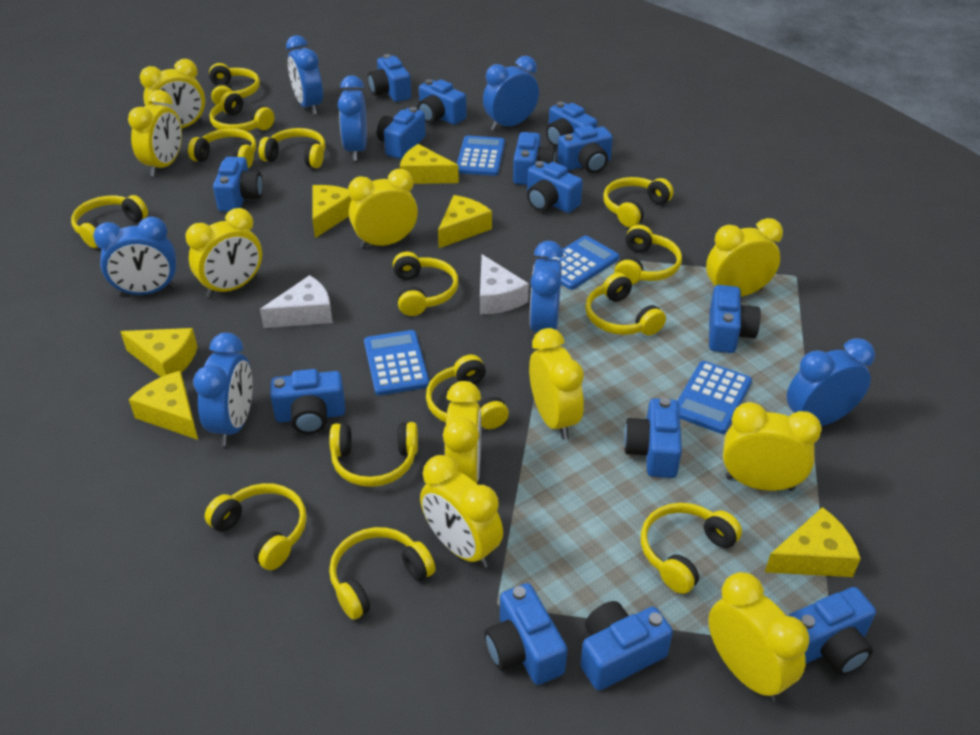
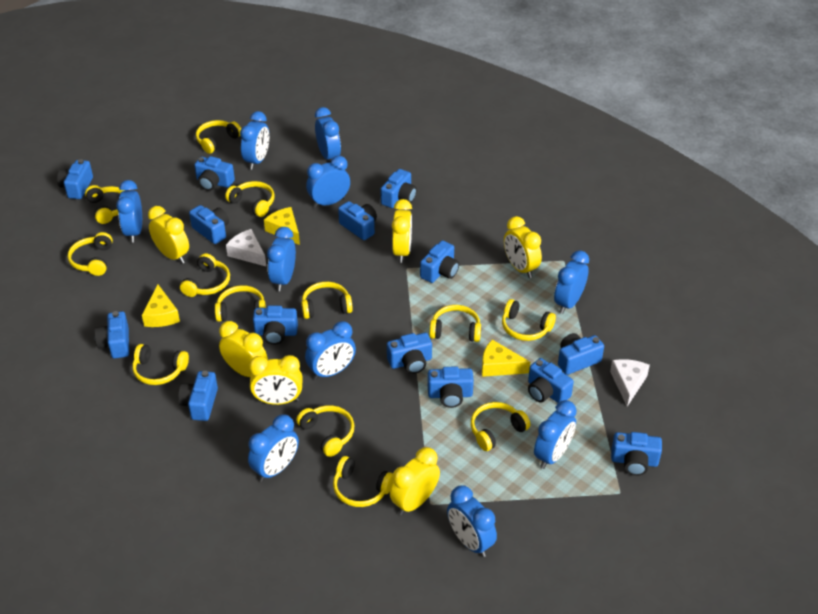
blue calculator: 4 -> 0
blue clock: 7 -> 10
yellow cheese: 6 -> 3
yellow clock: 10 -> 6
yellow headphones: 14 -> 13

